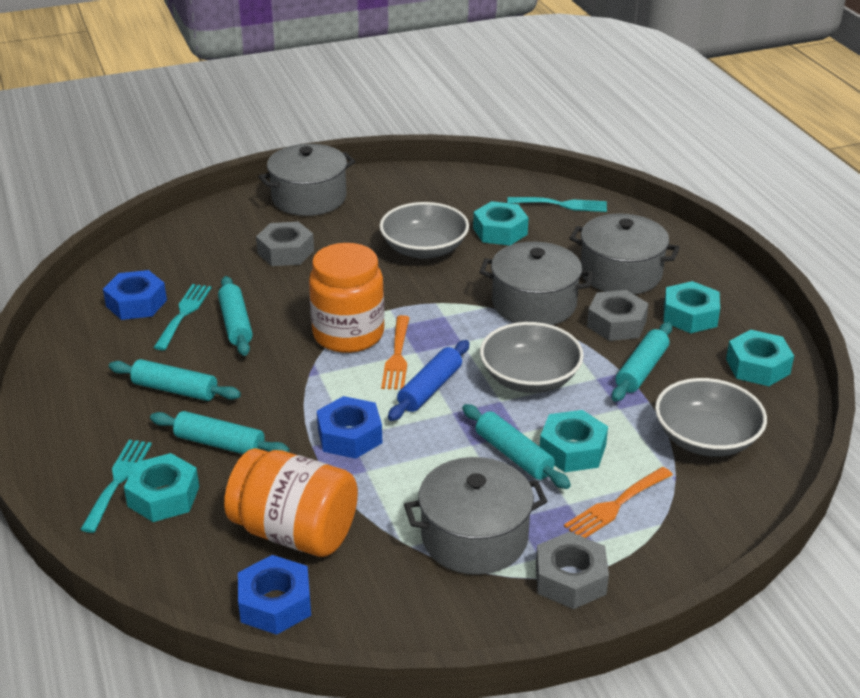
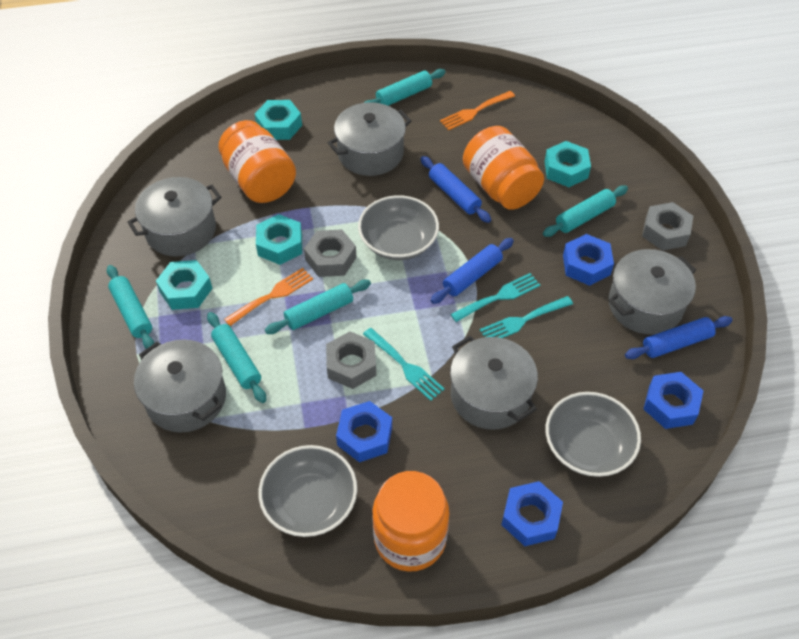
blue nut: 3 -> 4
blue rolling pin: 1 -> 3
grey pot: 4 -> 5
orange jar: 2 -> 3
turquoise nut: 5 -> 4

